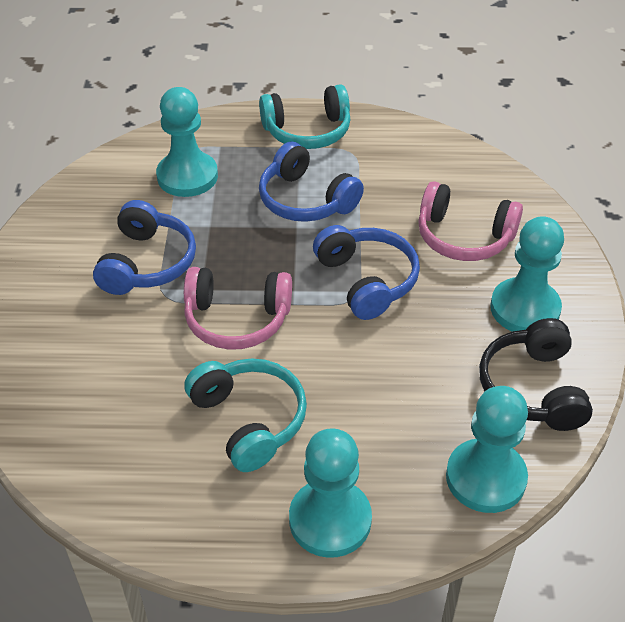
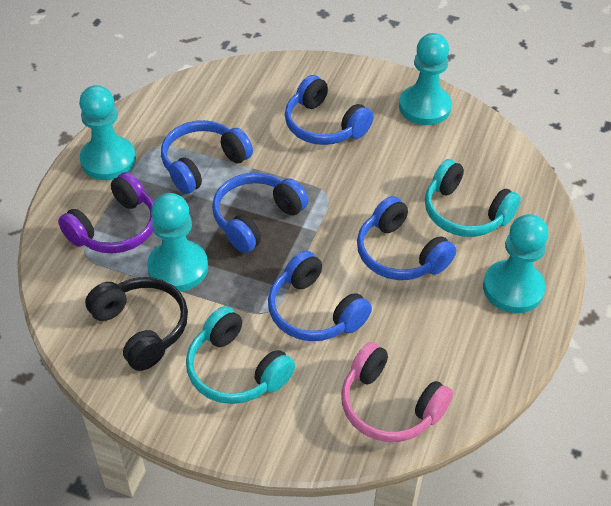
blue headphones: 3 -> 5
pink headphones: 2 -> 1
purple headphones: 0 -> 1

